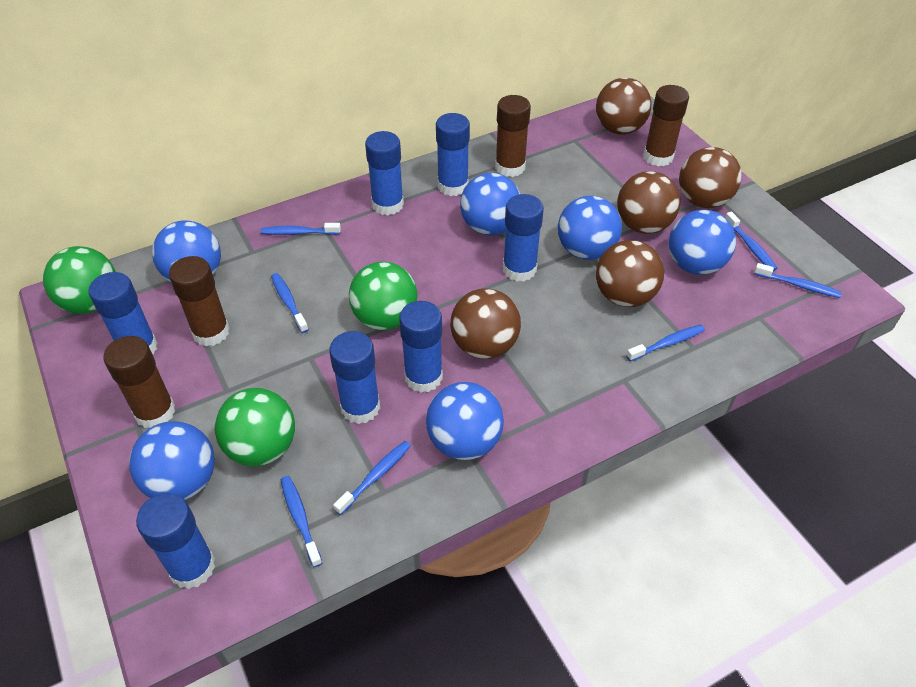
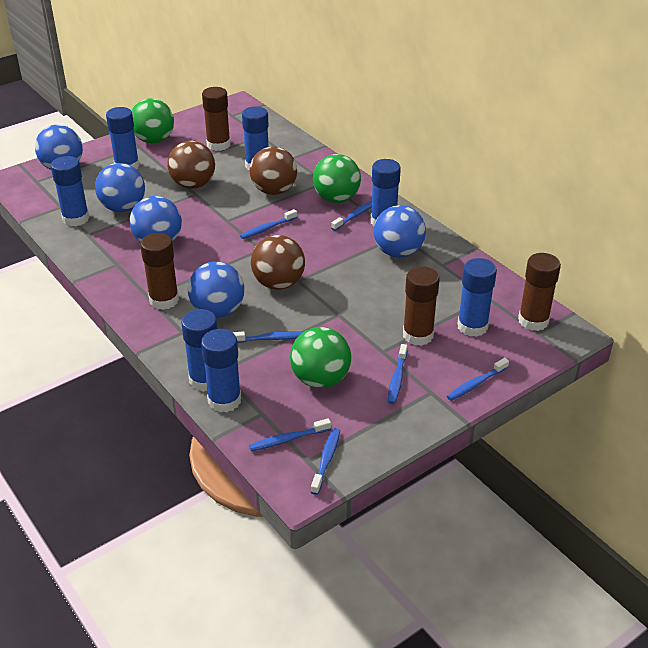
blue ball: 6 -> 5
brown ball: 5 -> 3

